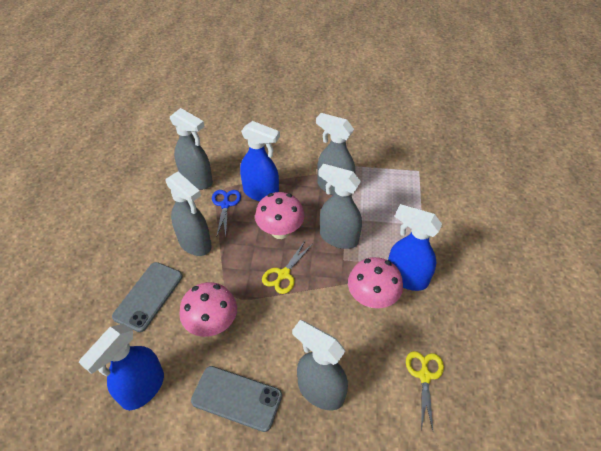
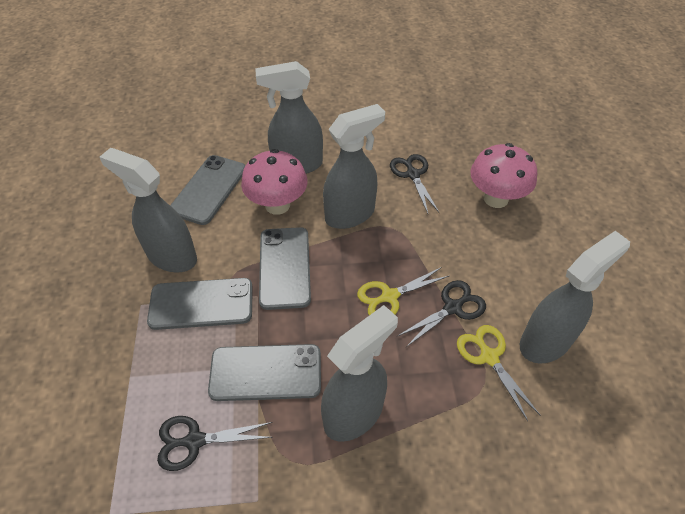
black scissors: 0 -> 3
blue scissors: 1 -> 0
blue spray bottle: 3 -> 0
grey phone: 2 -> 4
pink mushroom: 3 -> 2

